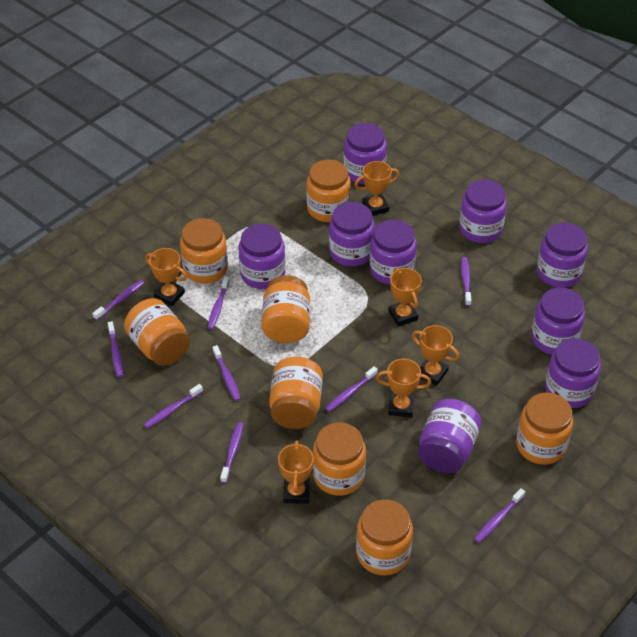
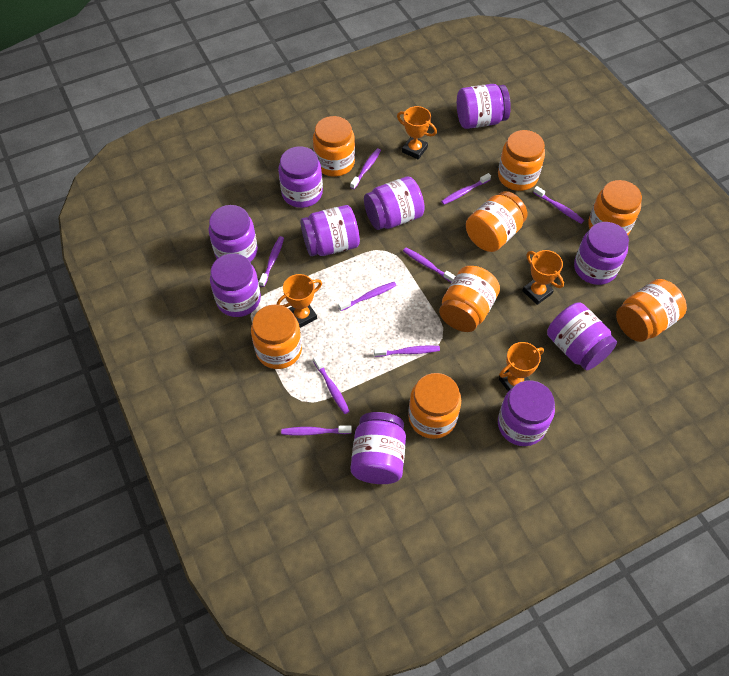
orange trophy: 6 -> 4
purple jar: 9 -> 10

